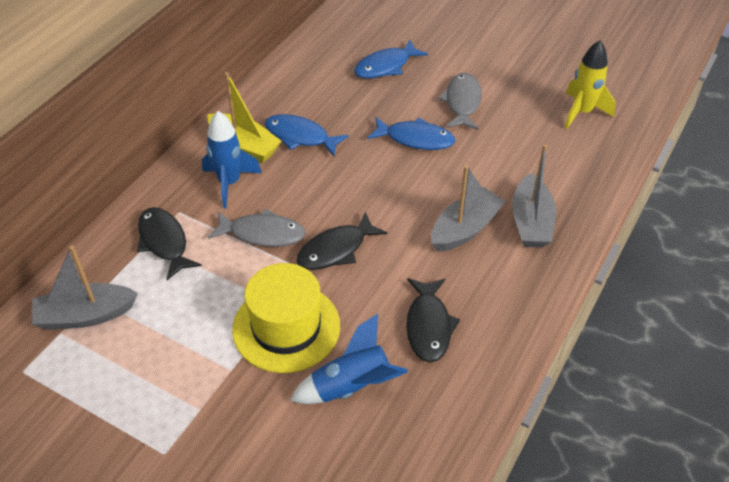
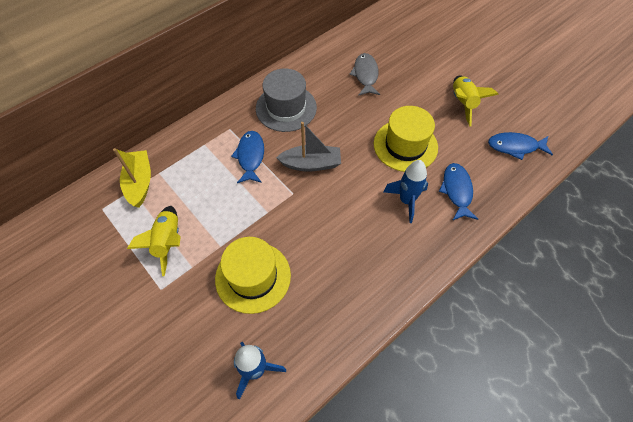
black fish: 3 -> 0
grey boat: 3 -> 1
grey fish: 2 -> 1
grey hat: 0 -> 1
yellow hat: 1 -> 2
yellow rocket: 1 -> 2

